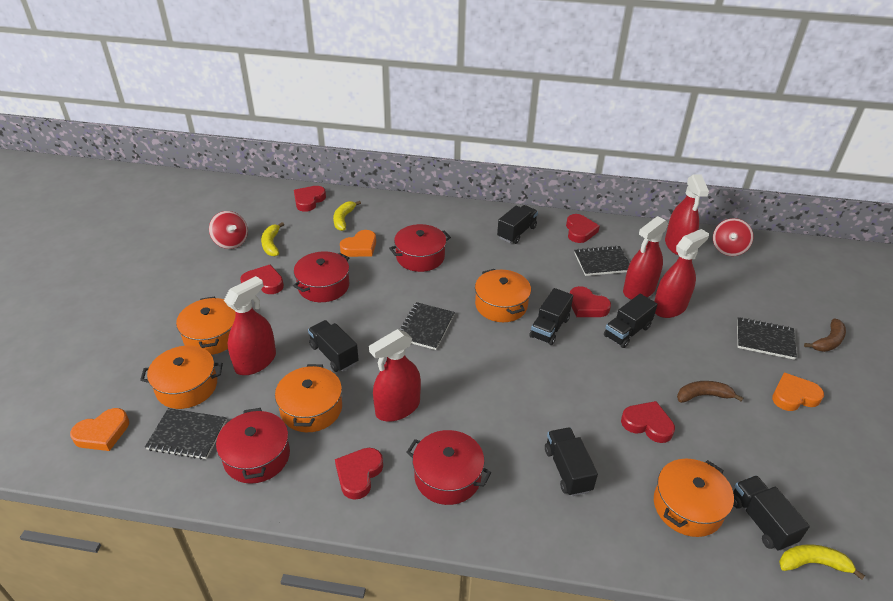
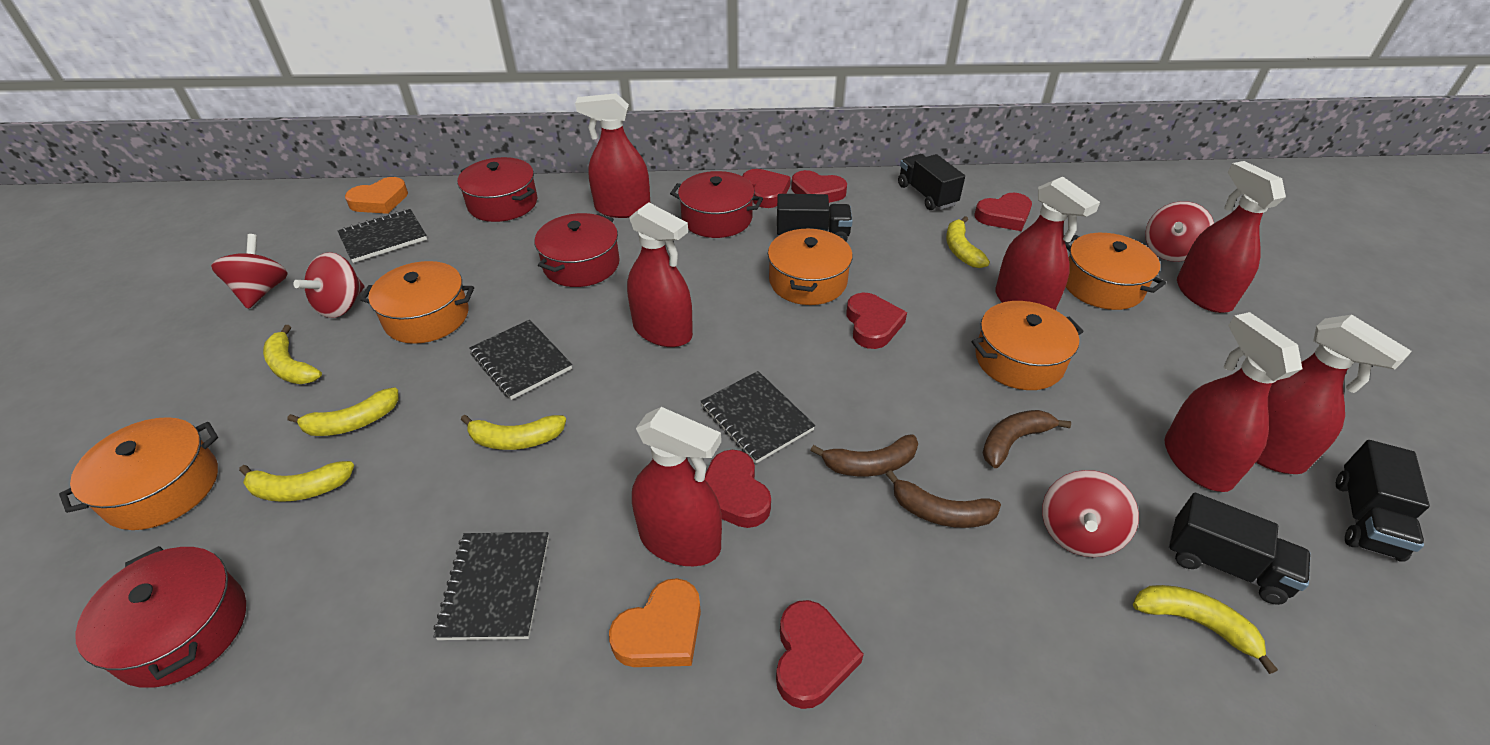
black truck: 6 -> 4
brown banana: 2 -> 3
orange heart: 3 -> 2
red spinning top: 2 -> 4
red spray bottle: 5 -> 7
yellow banana: 3 -> 6

